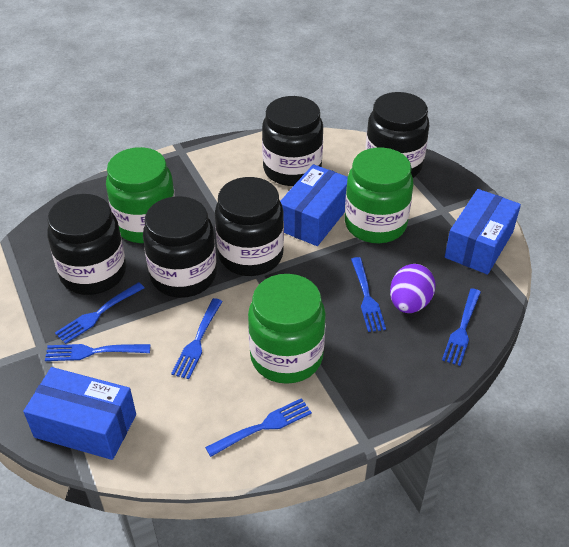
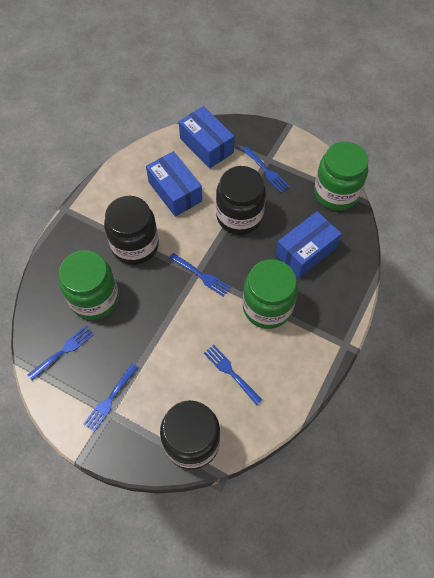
black jar: 5 -> 3
blue fork: 6 -> 5
purple egg: 1 -> 0

